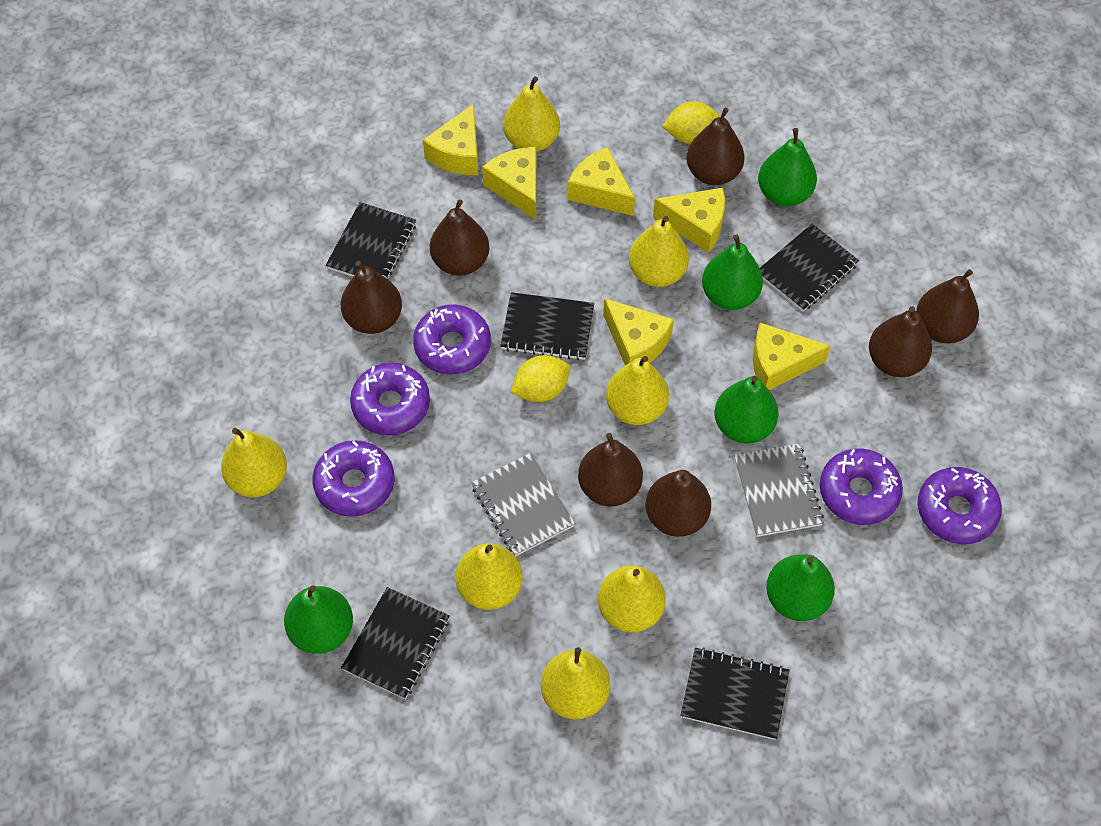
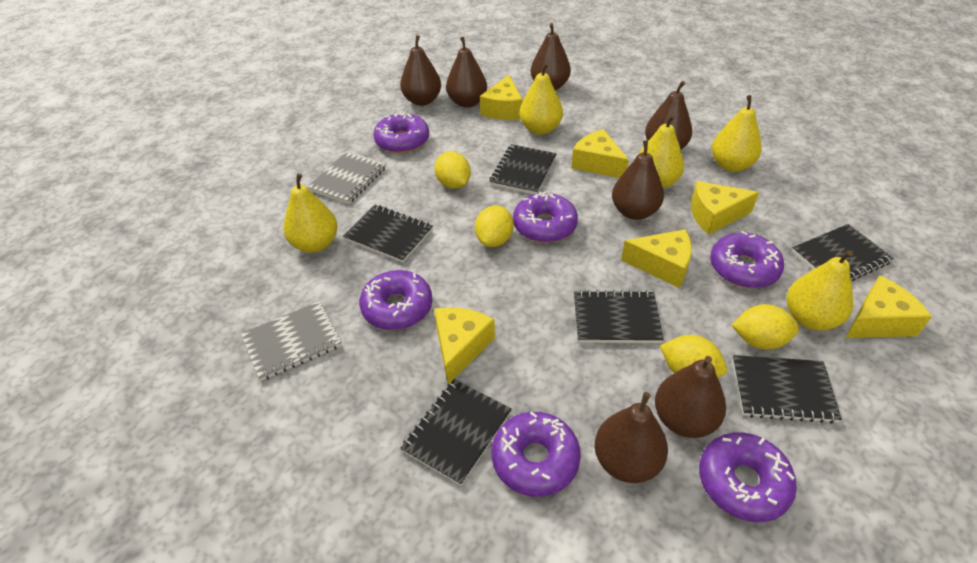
black notebook: 5 -> 6
green pear: 5 -> 0
purple donut: 5 -> 6
yellow lemon: 2 -> 4
yellow pear: 7 -> 5

